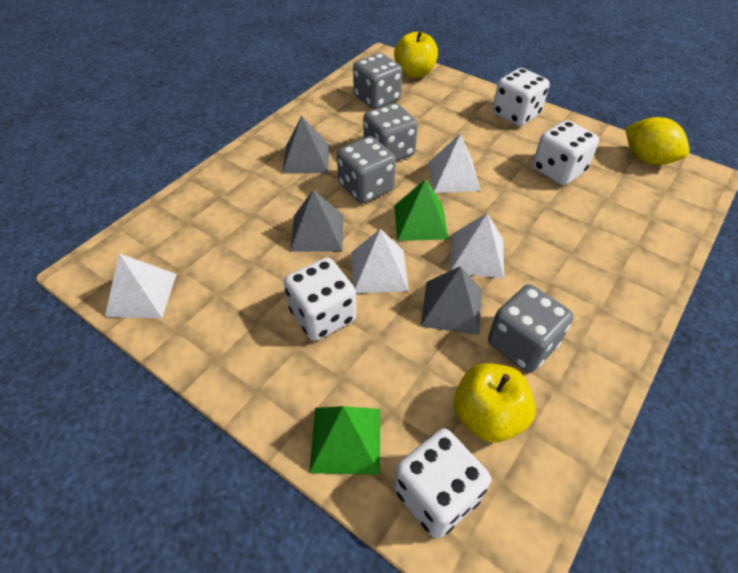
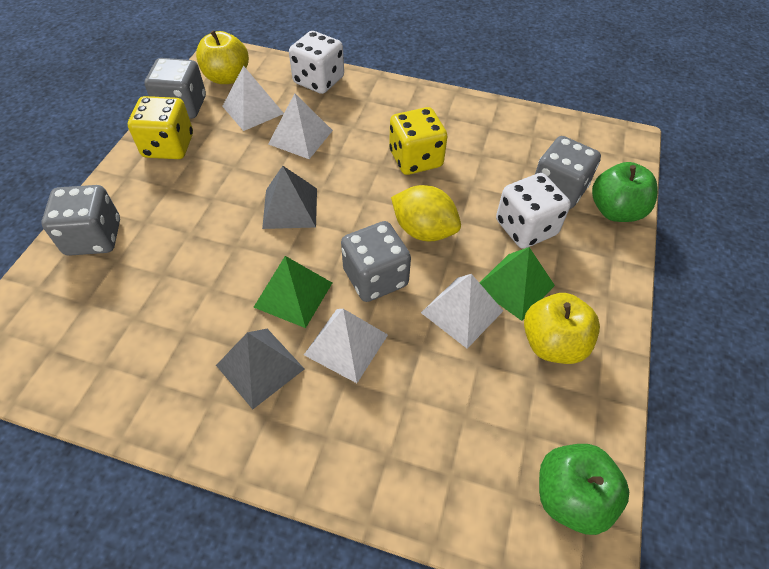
green apple: 0 -> 2
grey pyramid: 3 -> 2
white dice: 4 -> 2
yellow dice: 0 -> 2

